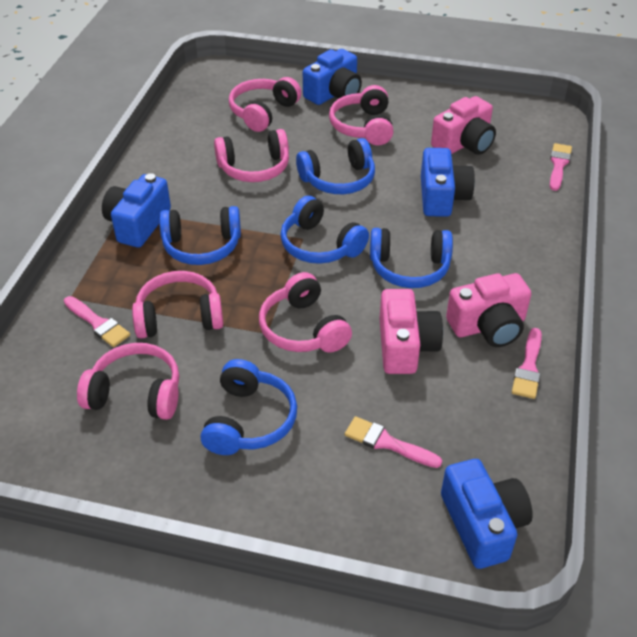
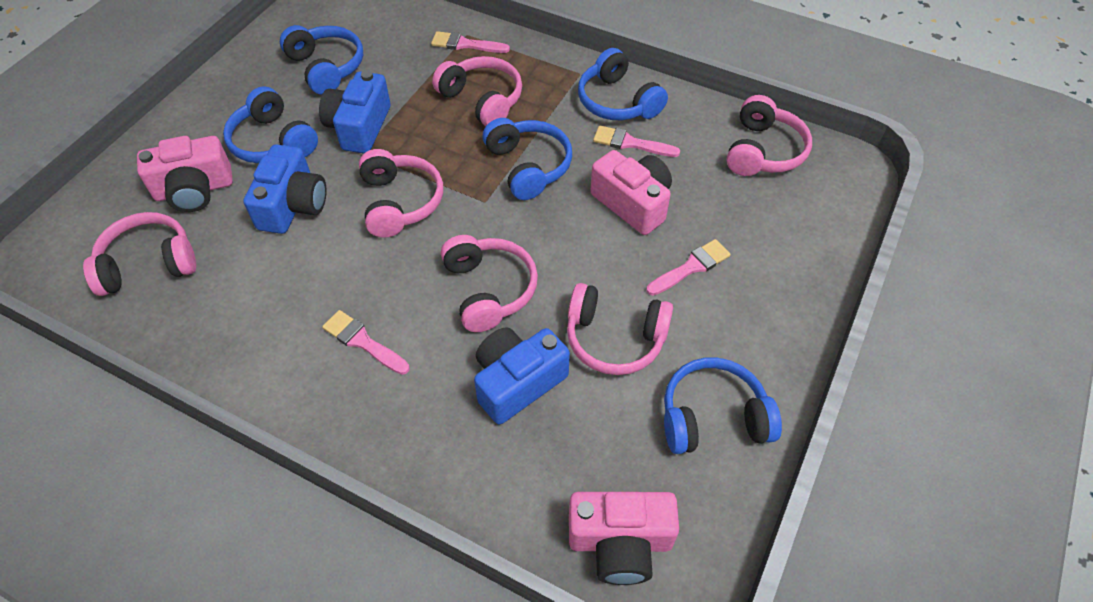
blue camera: 4 -> 3

